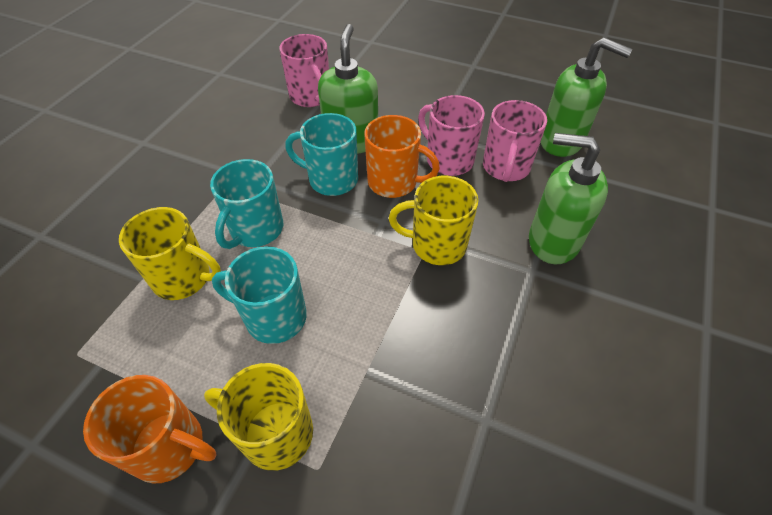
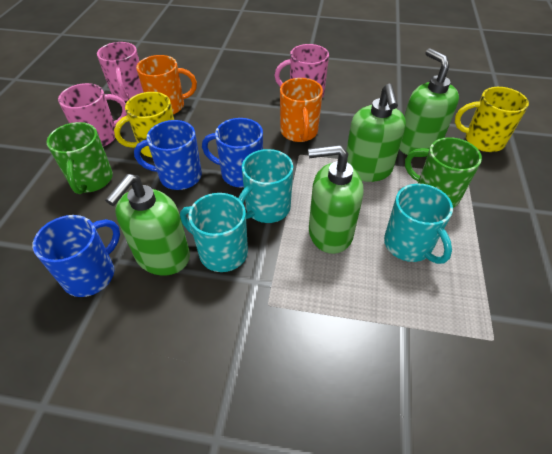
blue mug: 0 -> 3
green mug: 0 -> 2
green soap dispenser: 3 -> 4
yellow mug: 3 -> 2

